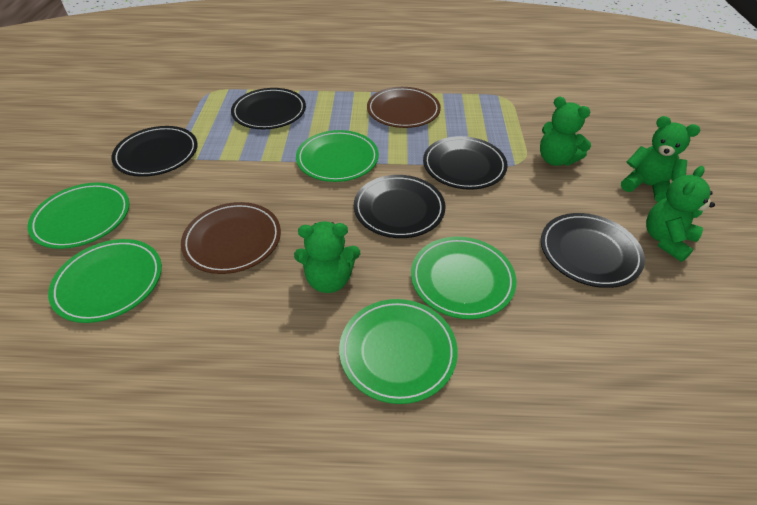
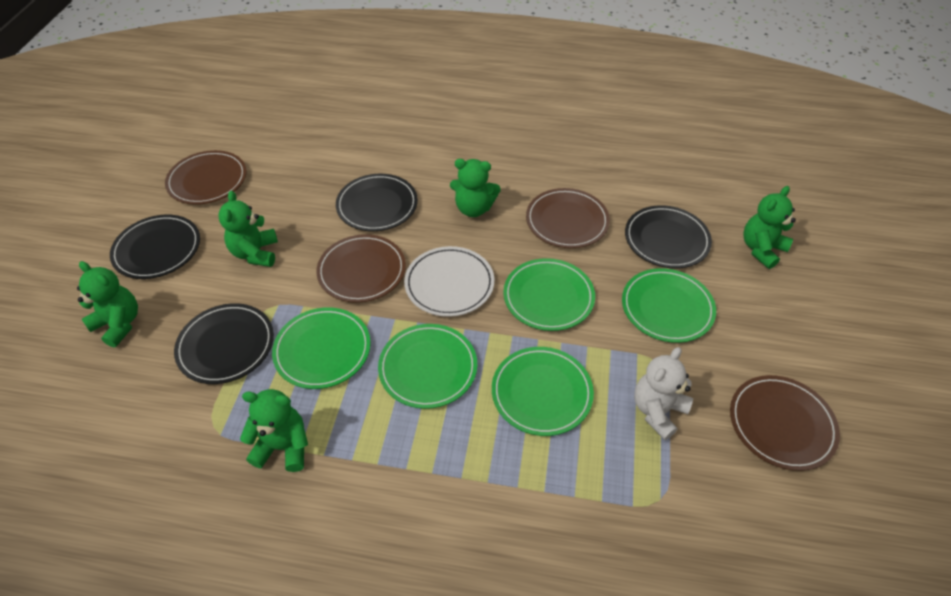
black plate: 5 -> 4
brown plate: 2 -> 4
green teddy bear: 4 -> 5
white plate: 0 -> 1
white teddy bear: 0 -> 1

